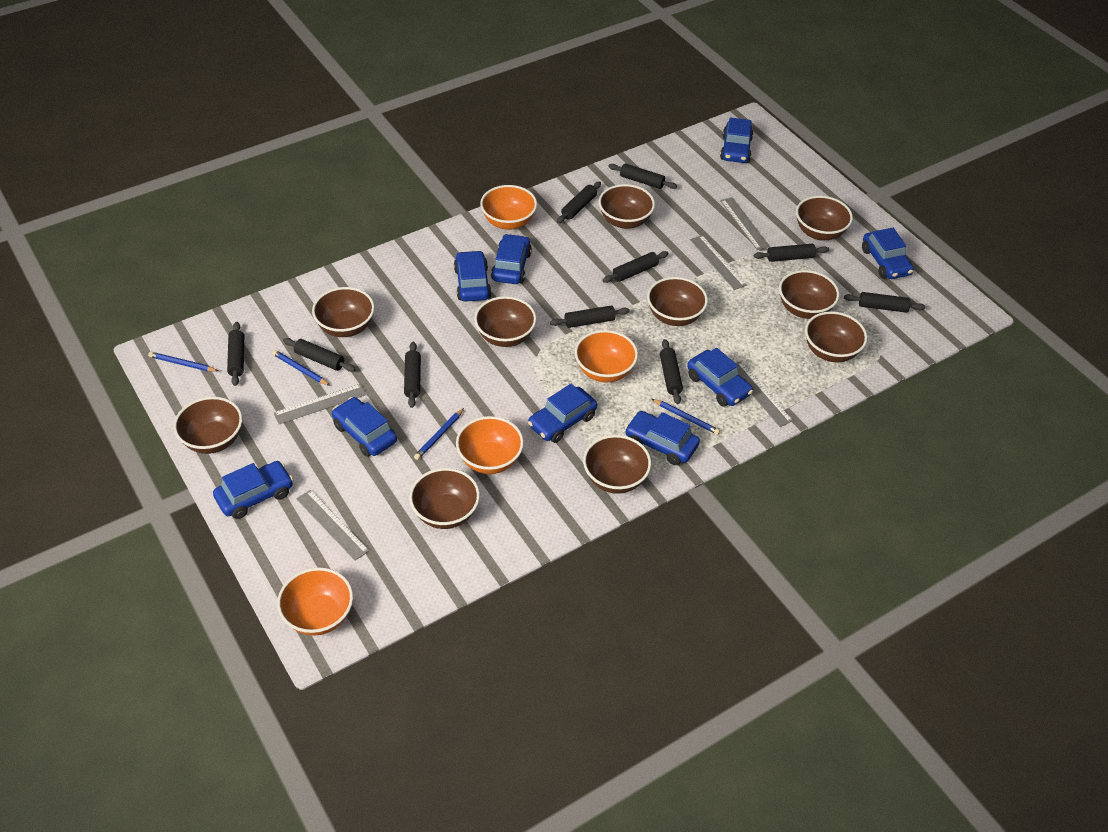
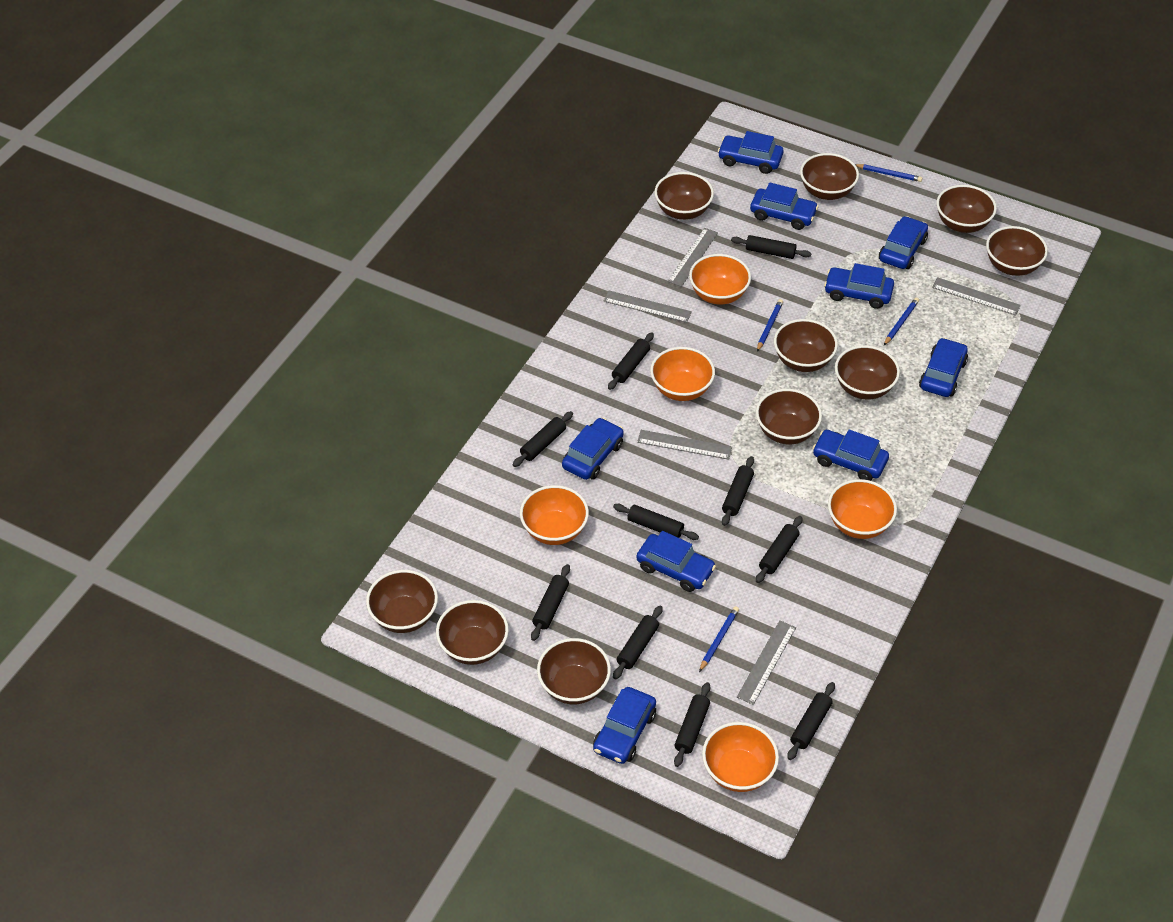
orange bowl: 4 -> 5

